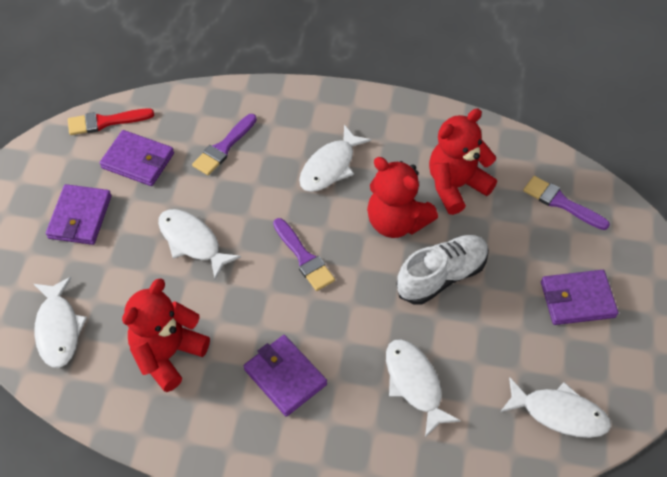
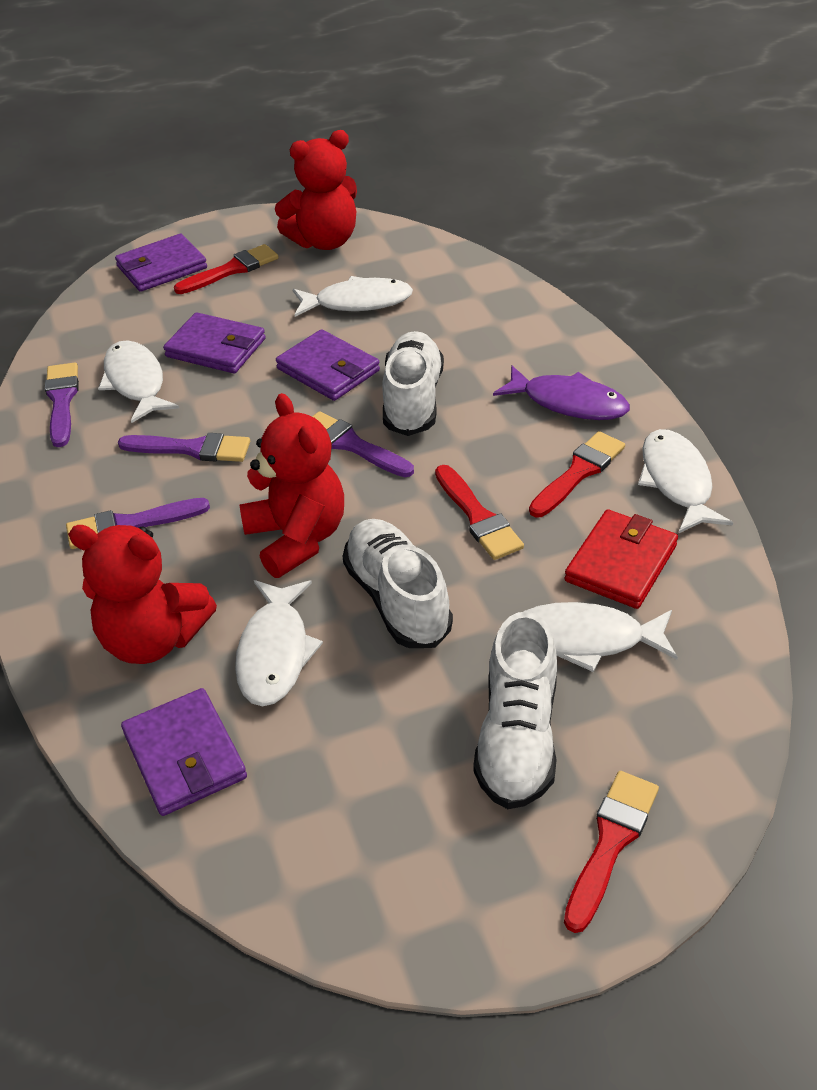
purple brush: 3 -> 4
purple fish: 0 -> 1
red brush: 1 -> 4
red wallet: 0 -> 1
white shoe: 1 -> 3

